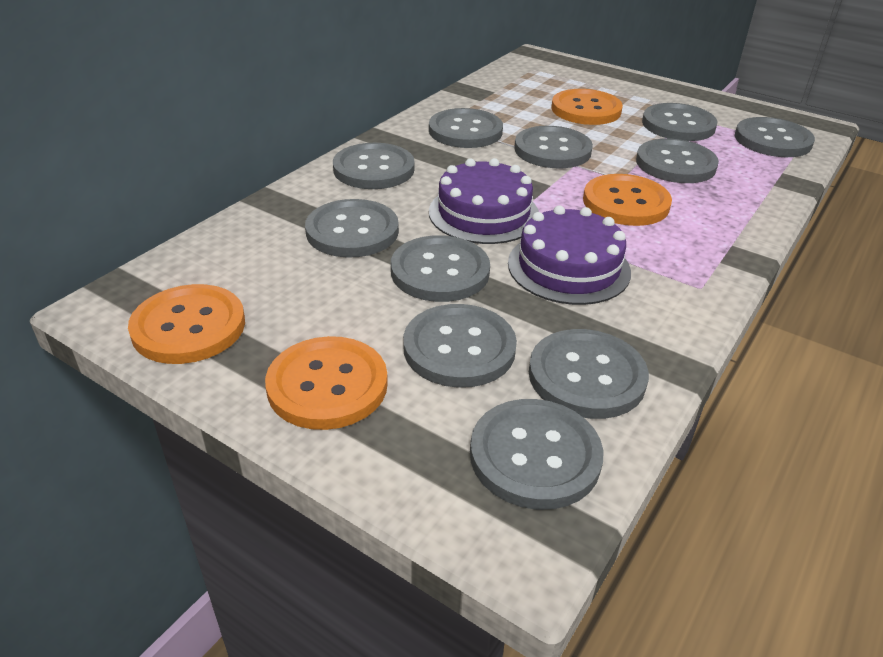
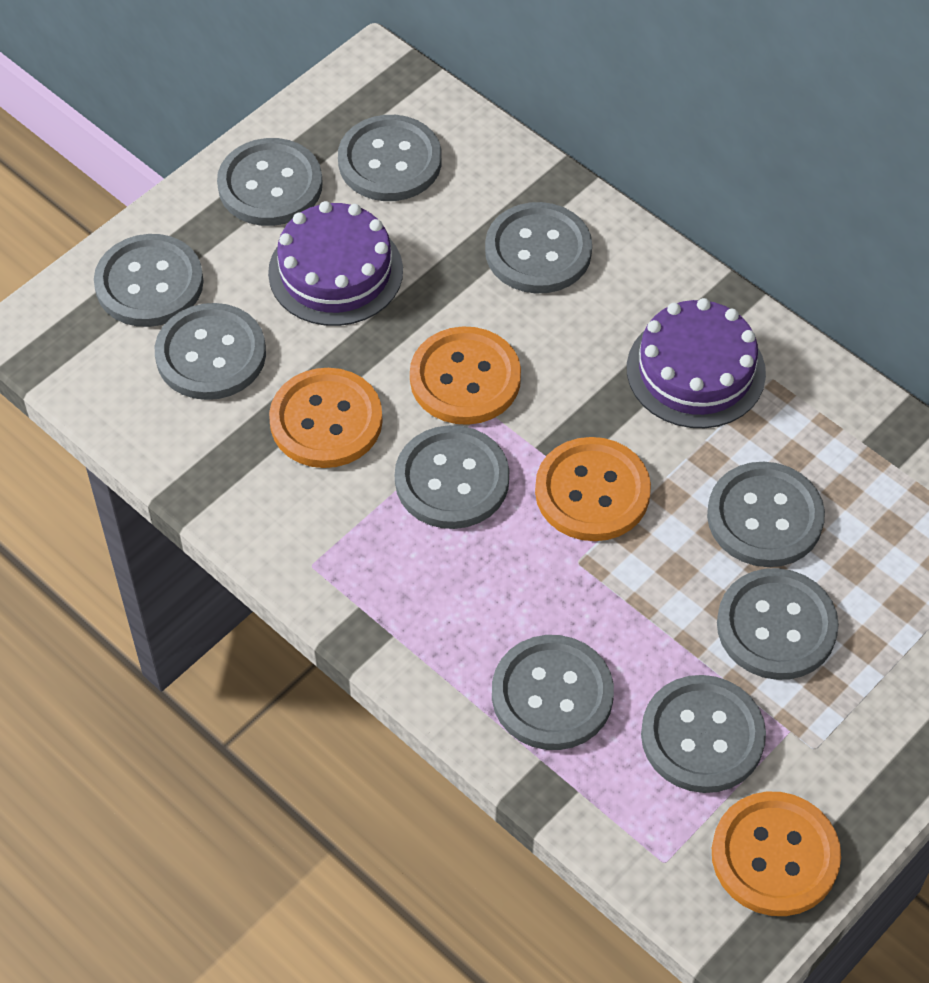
grey button: 11 -> 10

